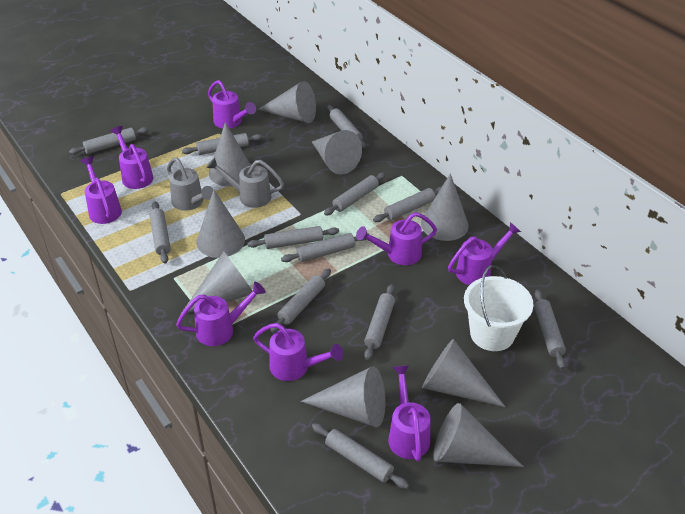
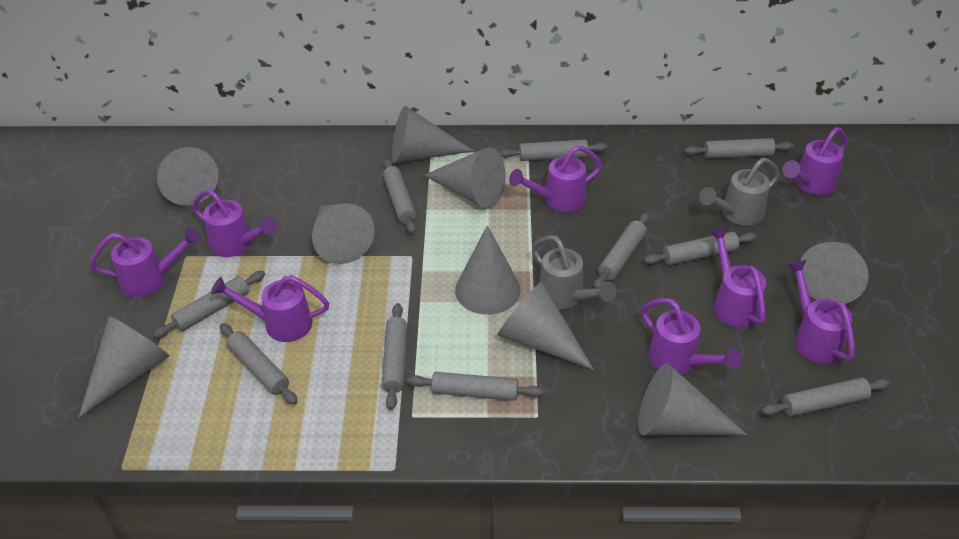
grey rolling pin: 12 -> 10
white bucket: 1 -> 0

